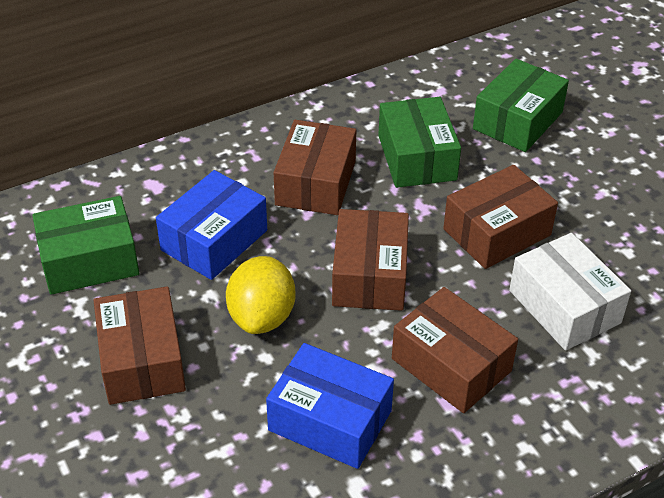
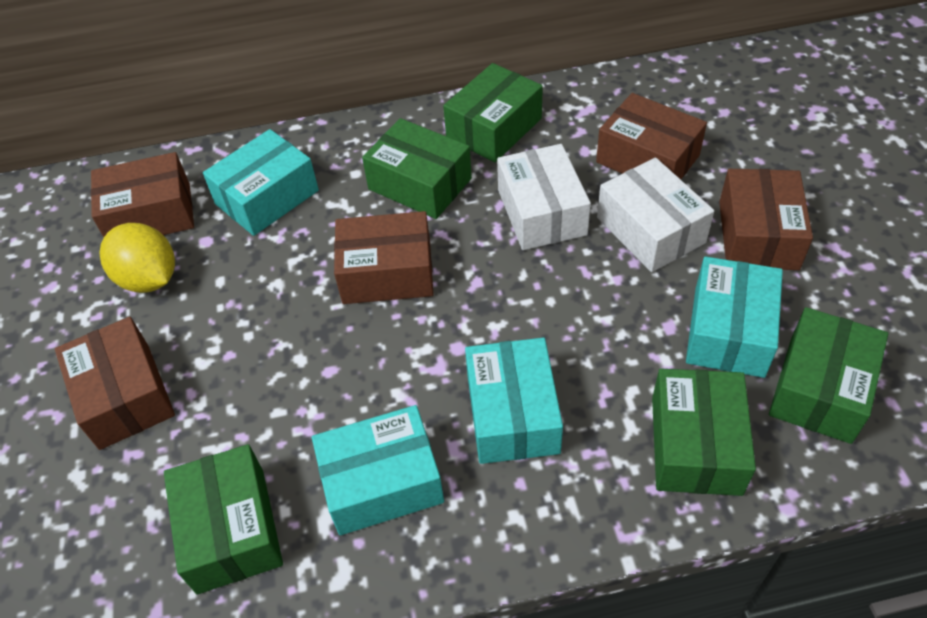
blue box: 2 -> 0
green box: 3 -> 5
turquoise box: 0 -> 4
white box: 1 -> 2

